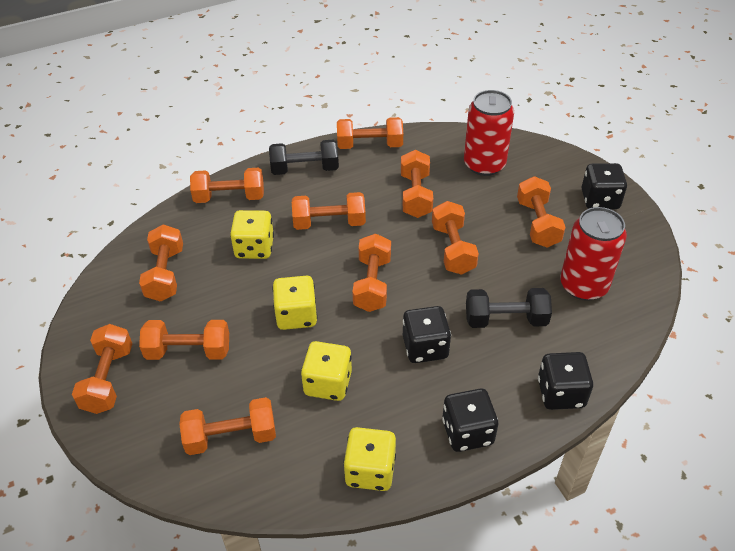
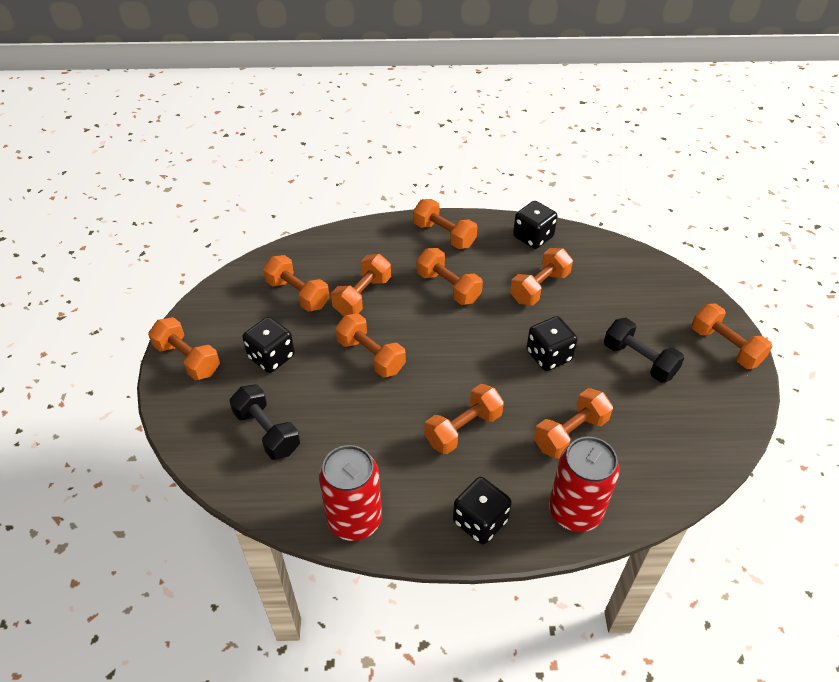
orange dumbbell: 11 -> 10
yellow dice: 4 -> 0

